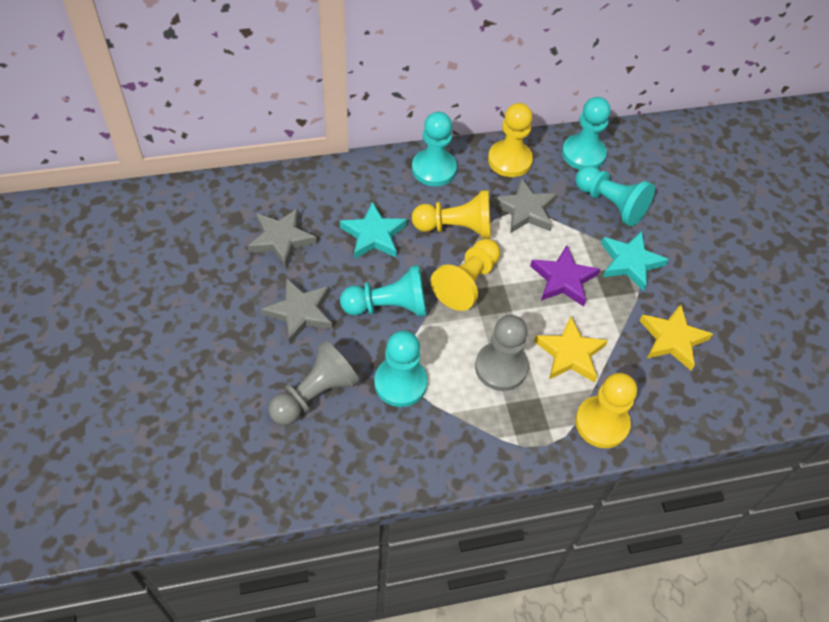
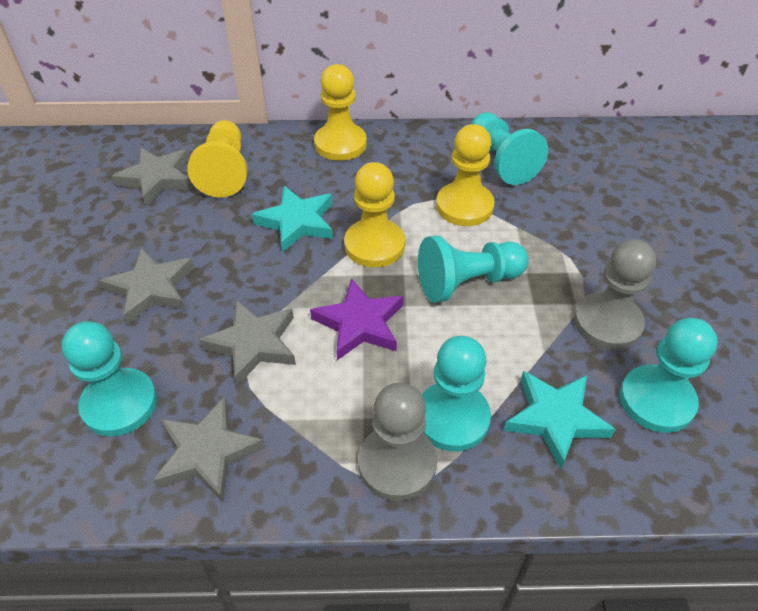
grey star: 3 -> 4
yellow star: 2 -> 0

